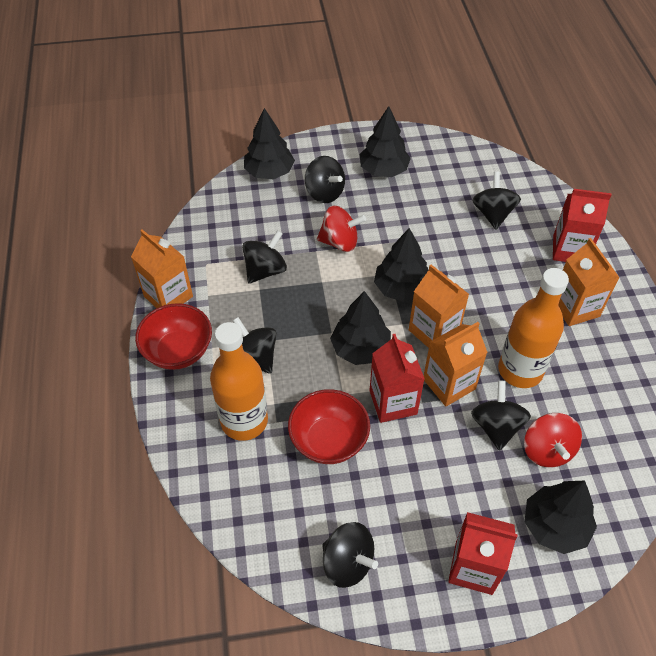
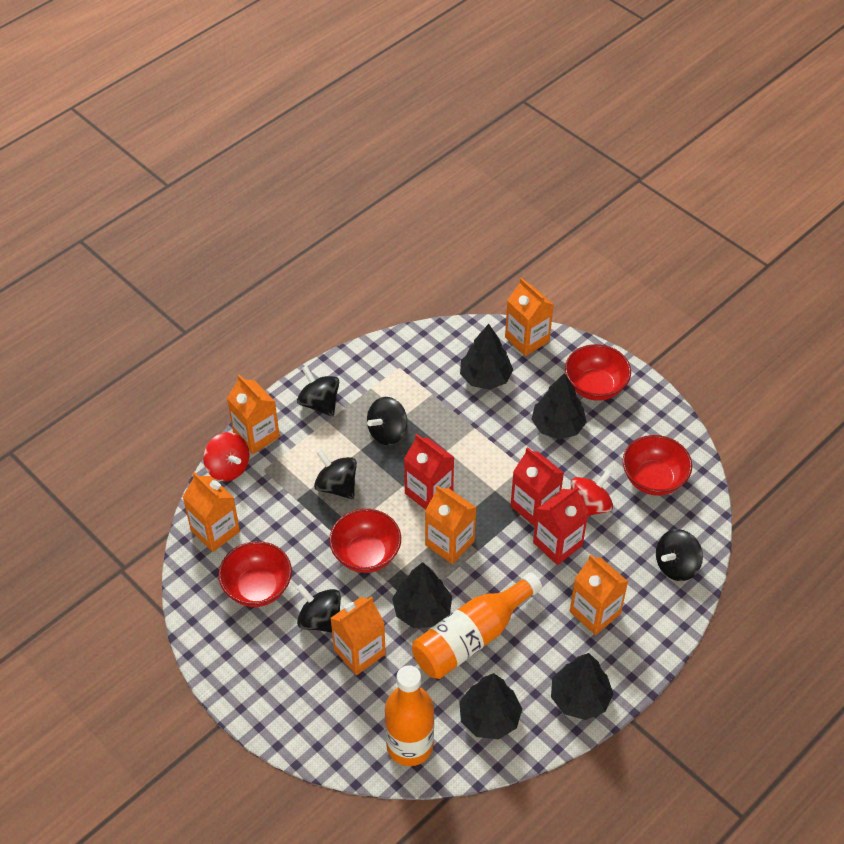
black spinning top: 6 -> 5
orange carton: 4 -> 6
red bowl: 2 -> 4

